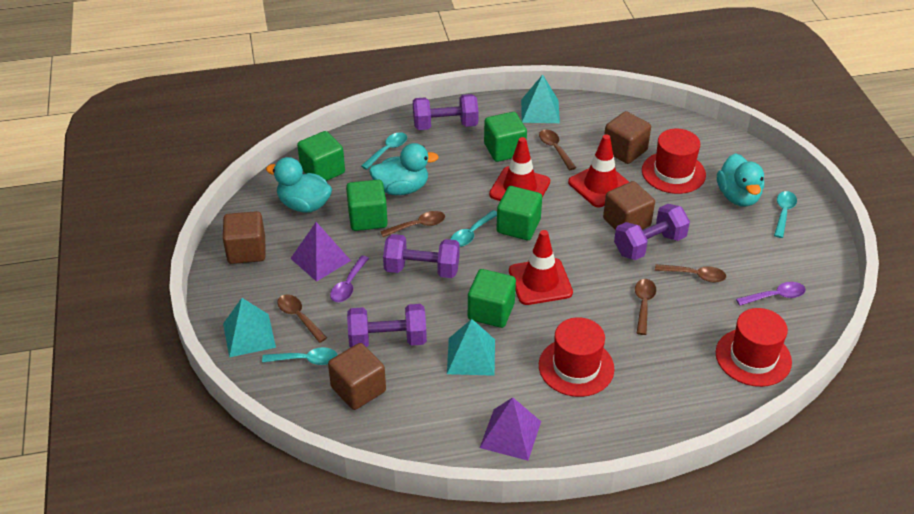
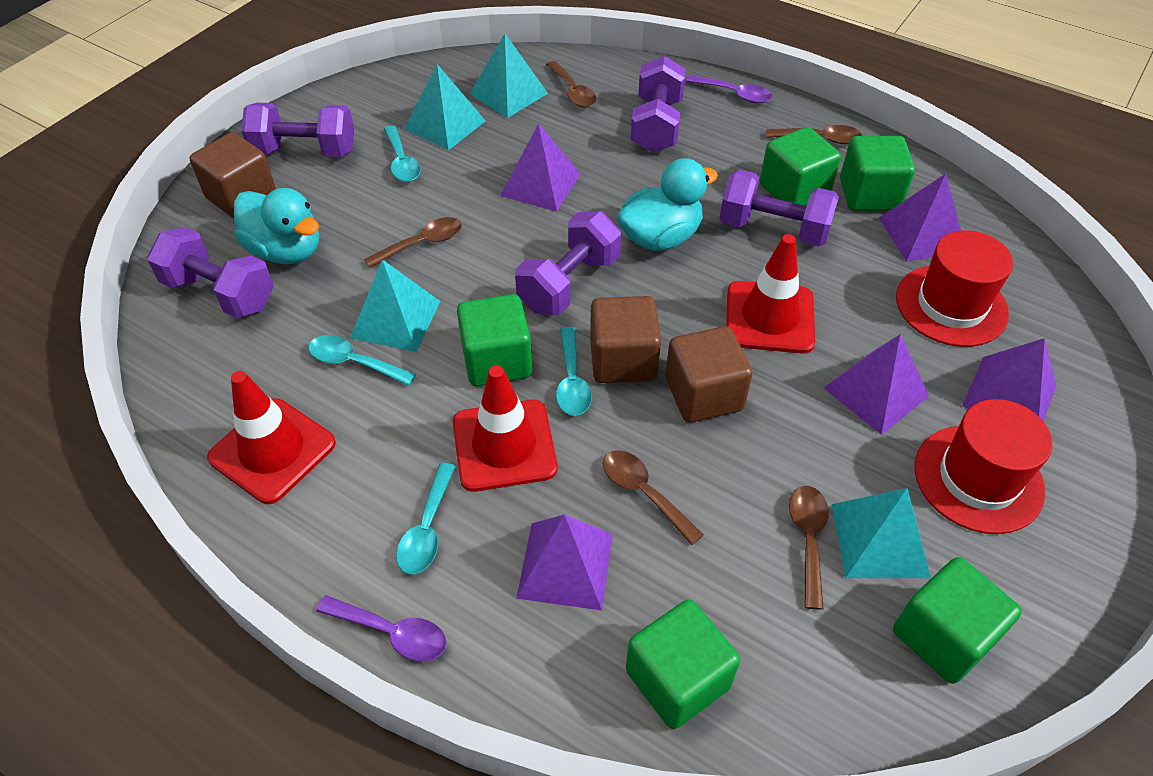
brown cube: 4 -> 3
purple dumbbell: 4 -> 5
purple pyramid: 2 -> 5
red hat: 3 -> 2
turquoise duck: 3 -> 2
turquoise pyramid: 3 -> 4

